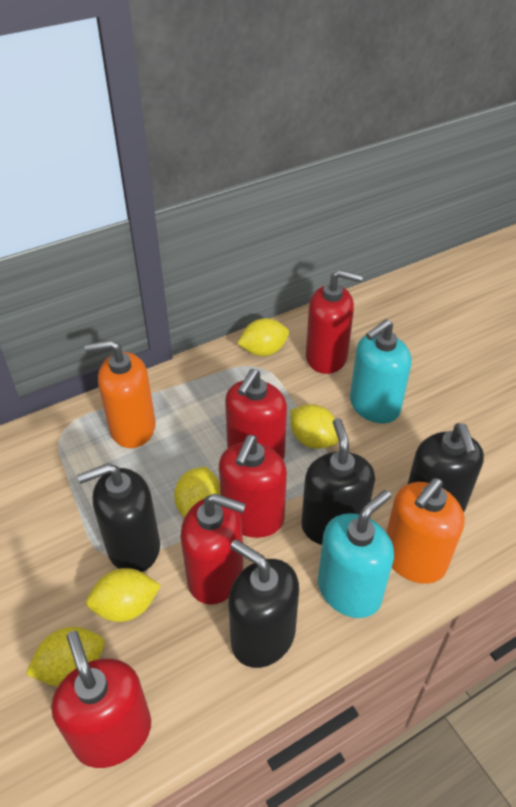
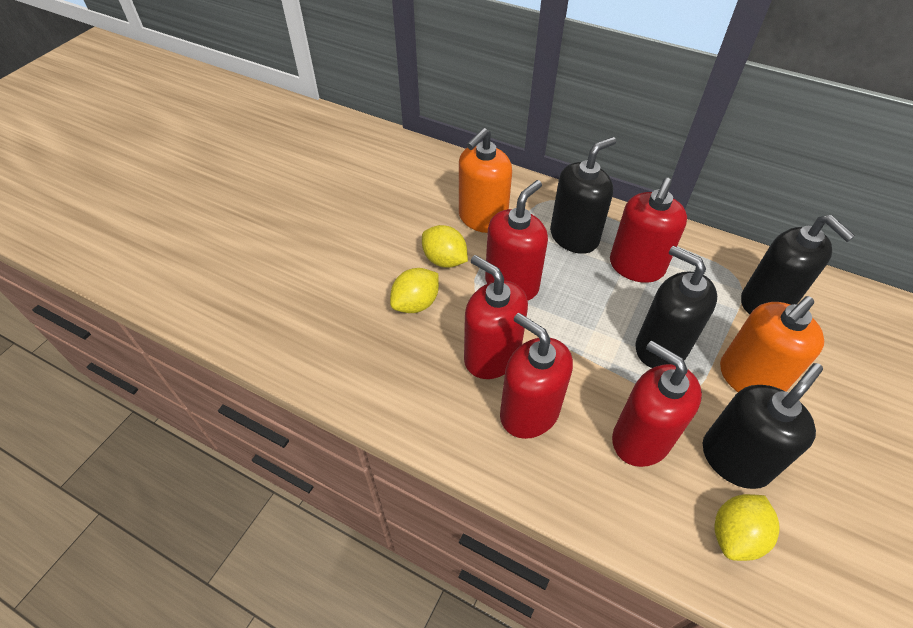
turquoise soap dispenser: 2 -> 0
yellow lemon: 5 -> 3

